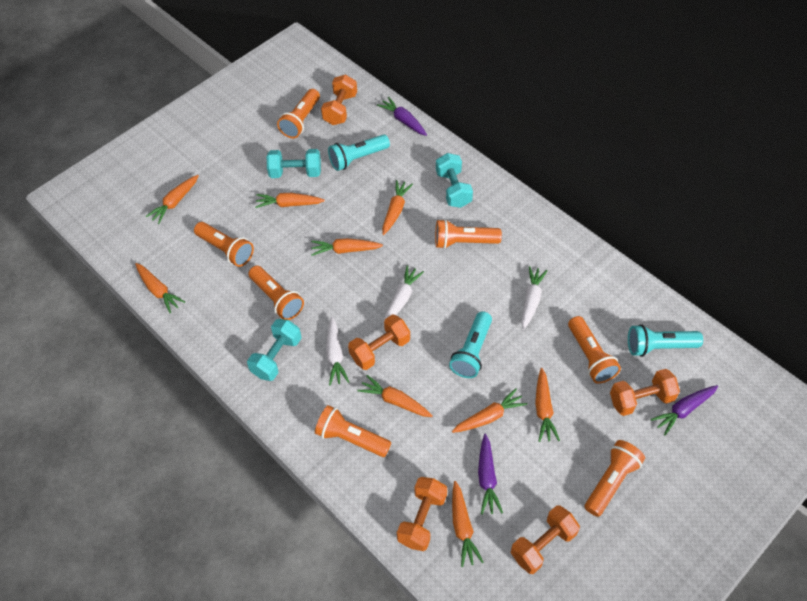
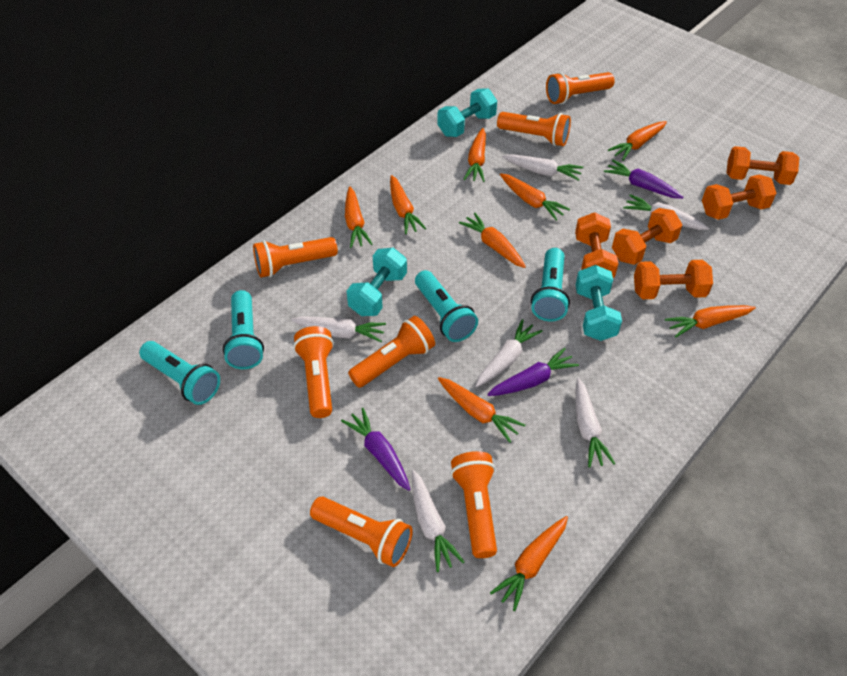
turquoise flashlight: 3 -> 4
white carrot: 3 -> 6

